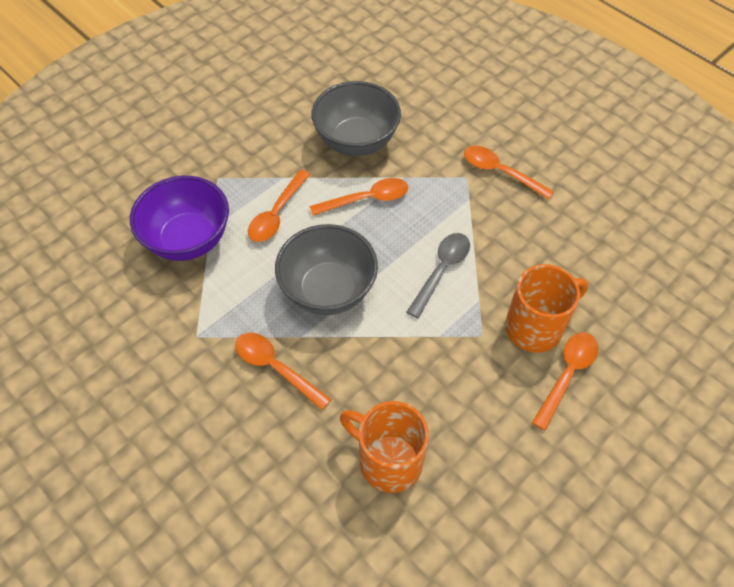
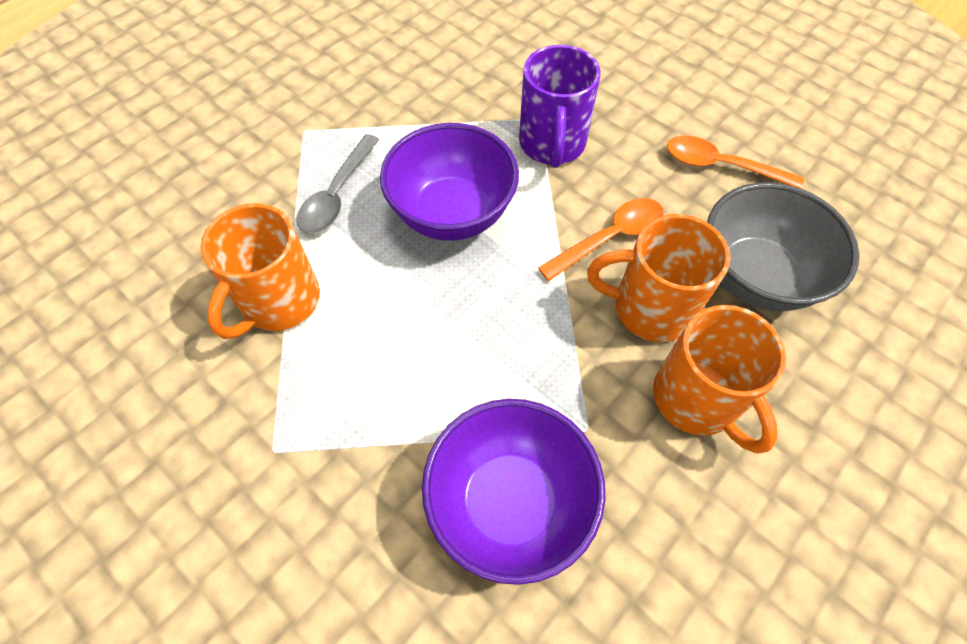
grey bowl: 2 -> 1
orange mug: 2 -> 3
orange spoon: 5 -> 2
purple bowl: 1 -> 2
purple mug: 0 -> 1

